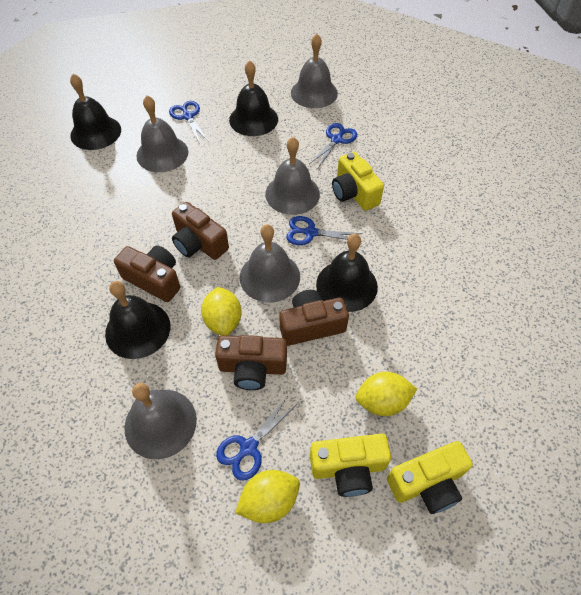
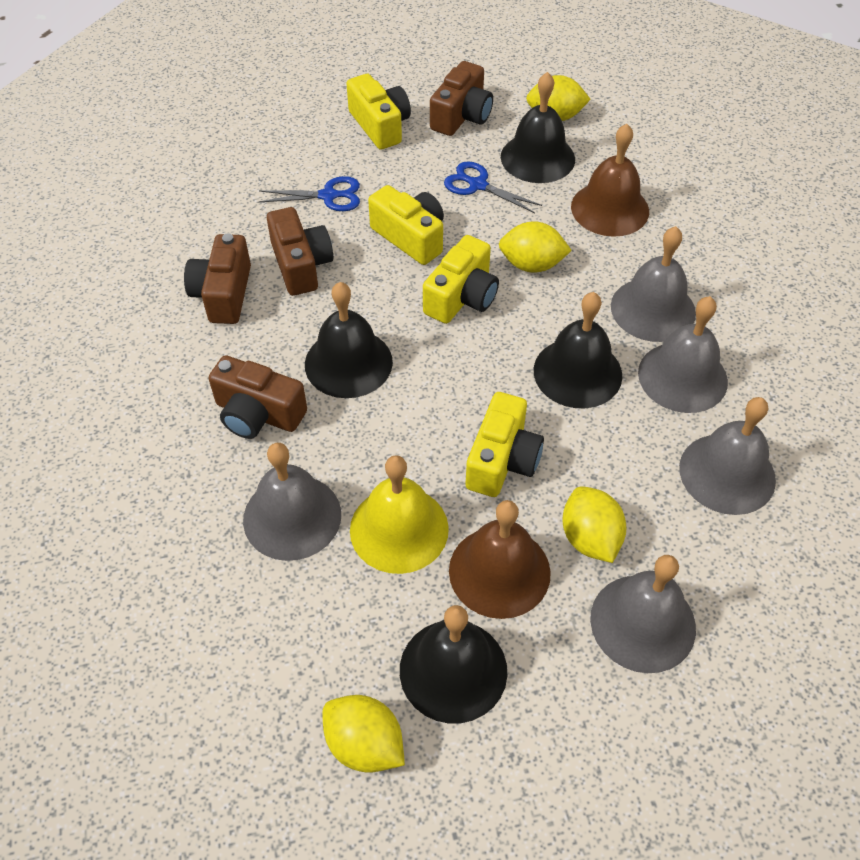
blue scissors: 4 -> 2
brown bell: 0 -> 2
yellow bell: 0 -> 1
yellow camera: 3 -> 4
yellow lemon: 3 -> 4

